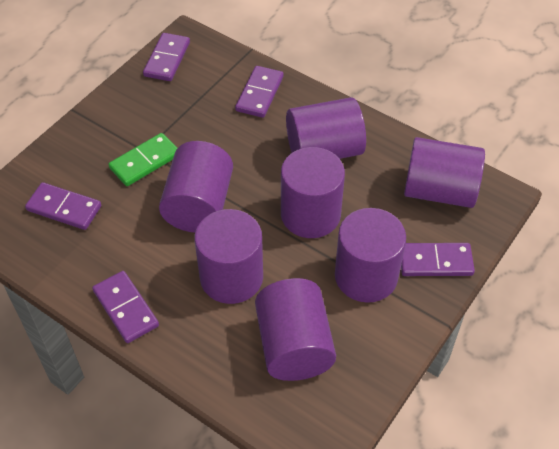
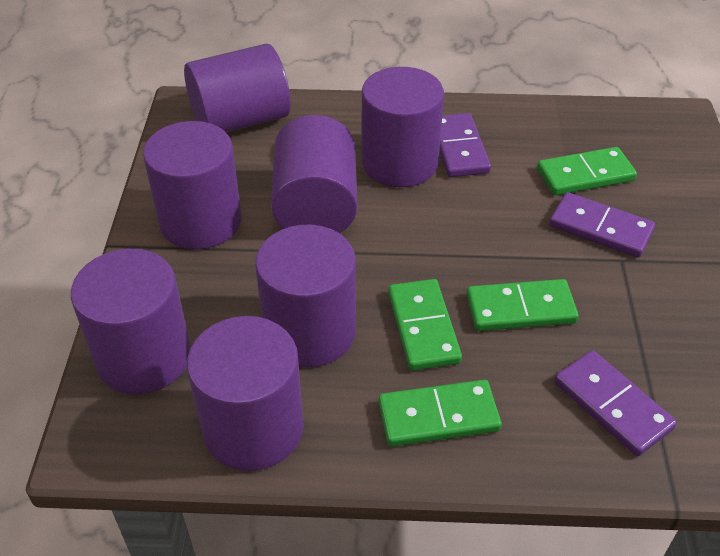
green domino: 1 -> 4
purple domino: 5 -> 3

